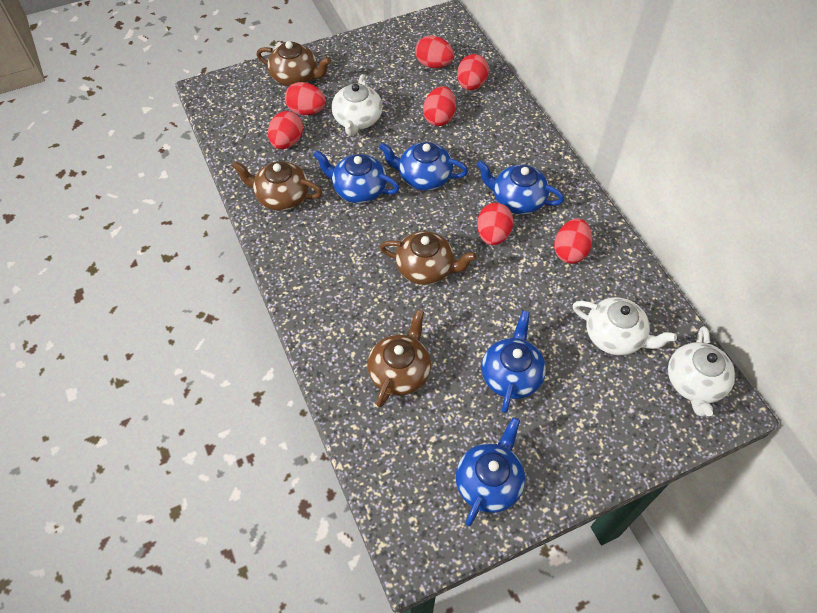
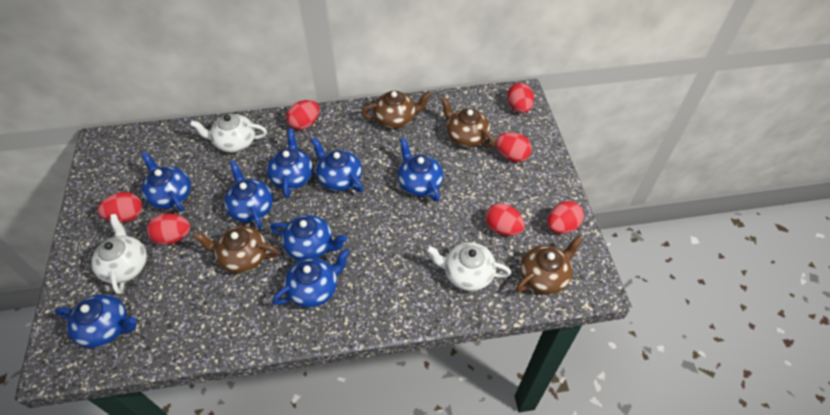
blue teapot: 5 -> 8

